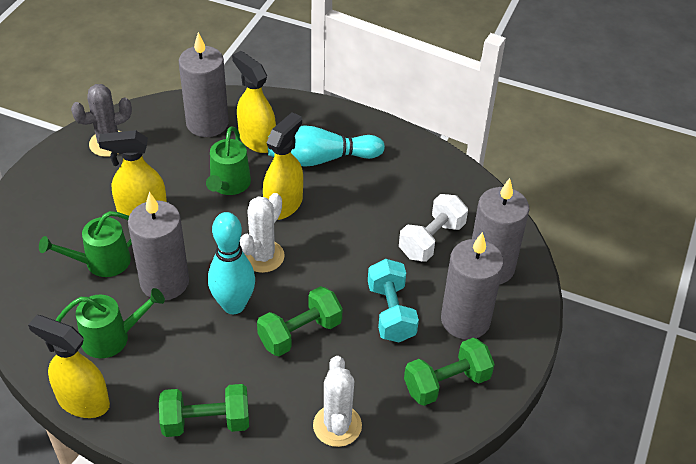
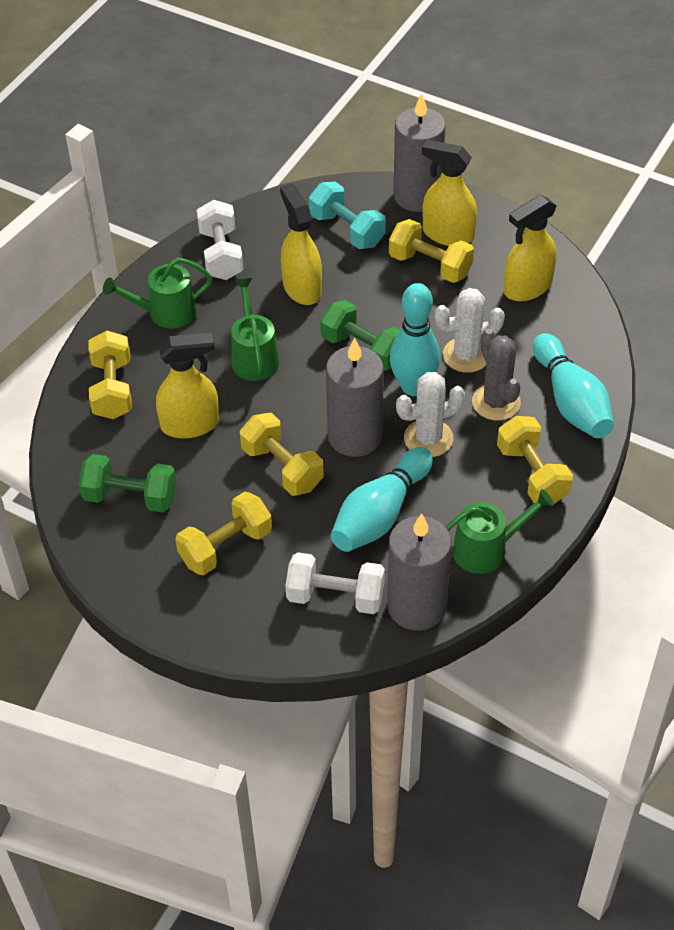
green dumbbell: 3 -> 2
grey candle: 4 -> 3
turquoise bowling pin: 2 -> 3
white dumbbell: 1 -> 2
yellow dumbbell: 0 -> 5

